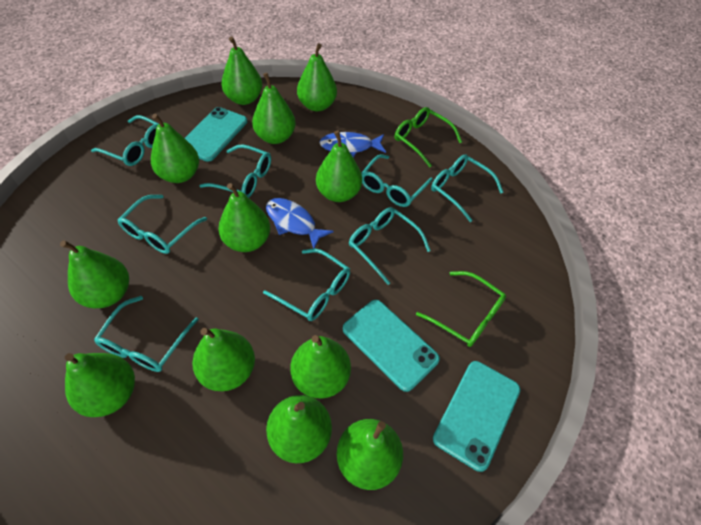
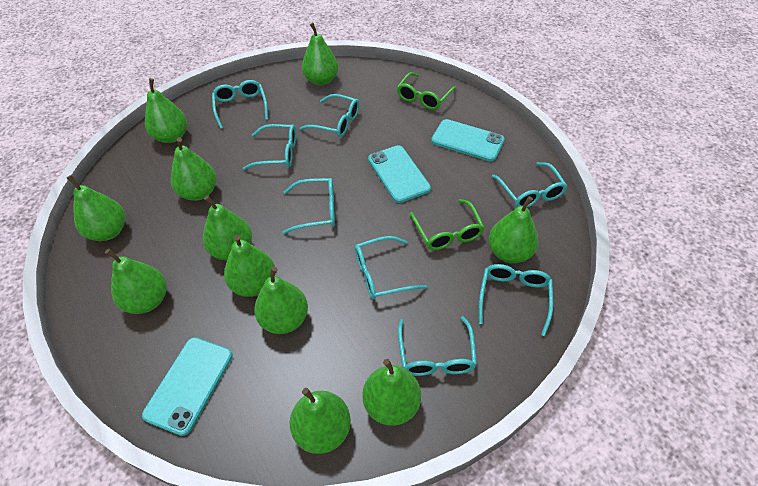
blue fish: 2 -> 0
green pear: 12 -> 11

